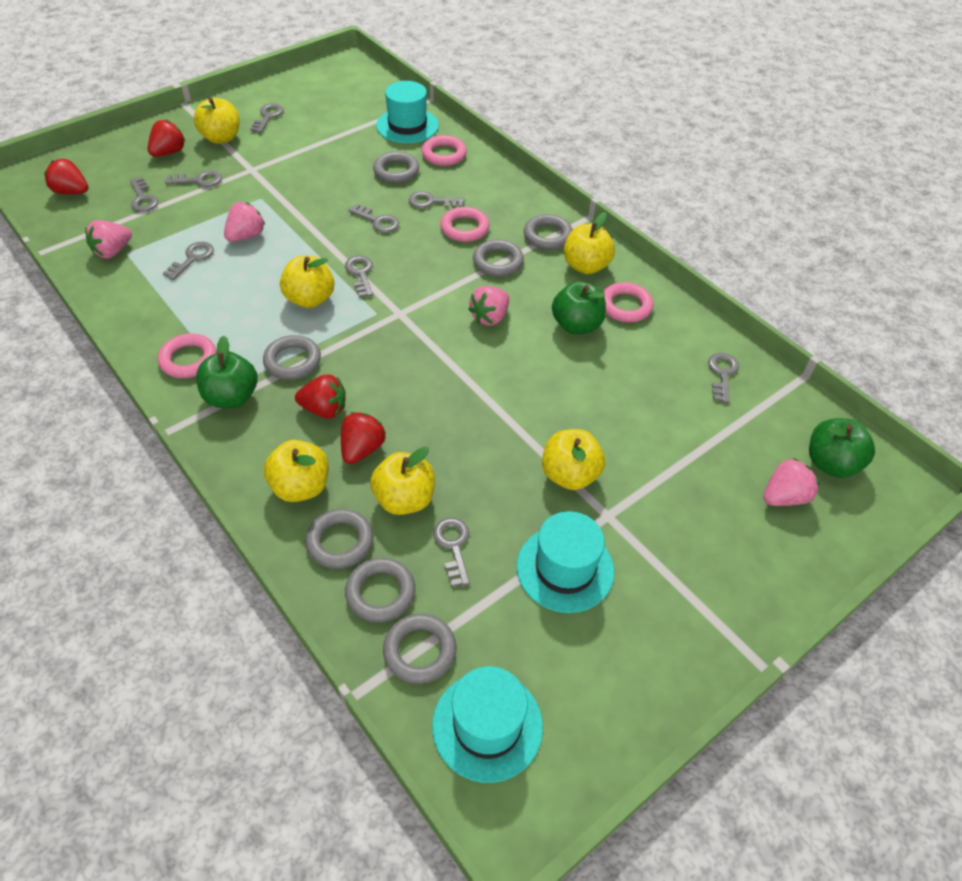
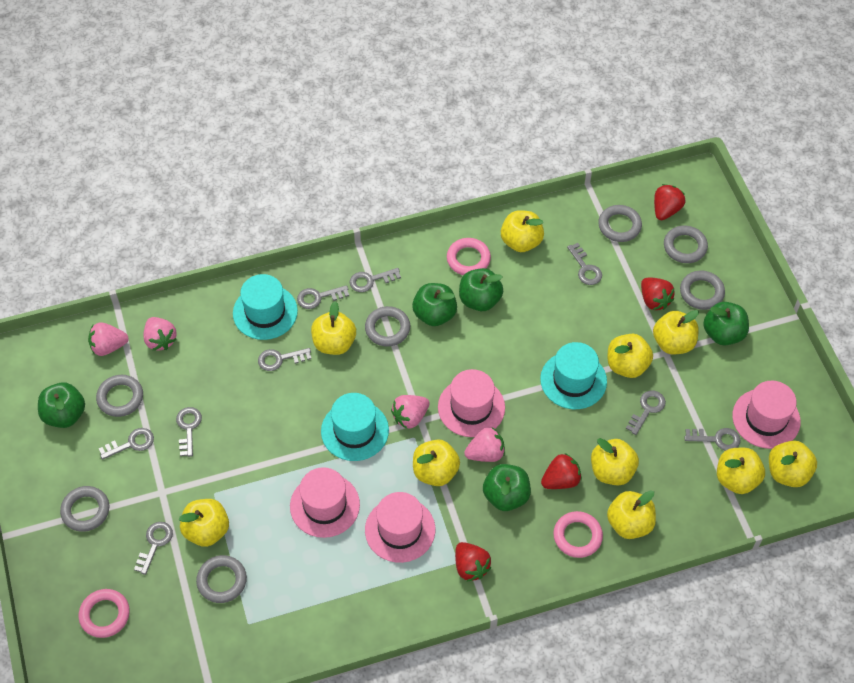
green apple: 3 -> 5
pink hat: 0 -> 4
pink ring: 4 -> 3
yellow apple: 6 -> 10

